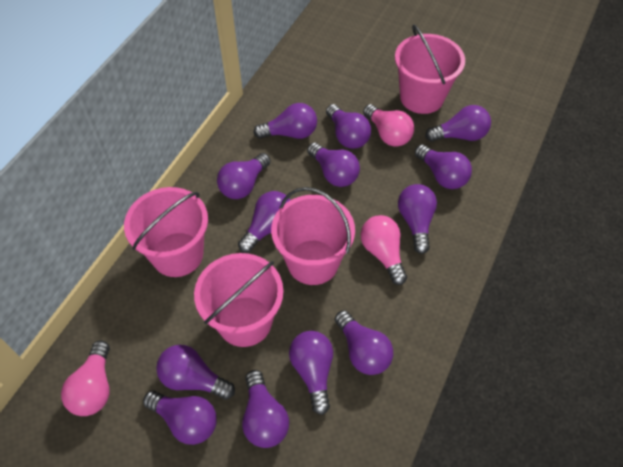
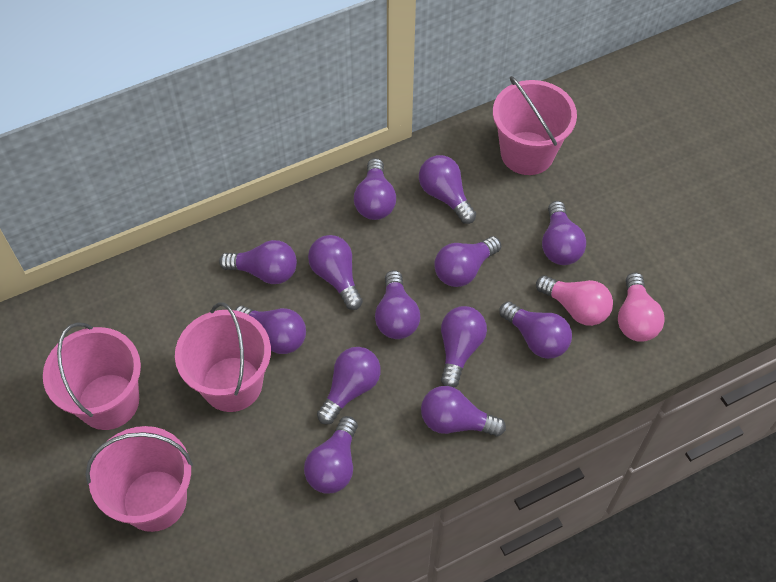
pink light bulb: 3 -> 2

